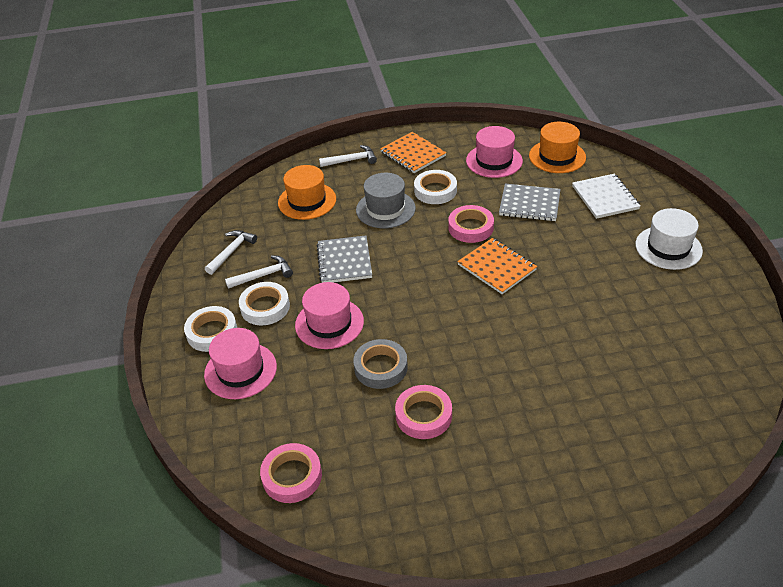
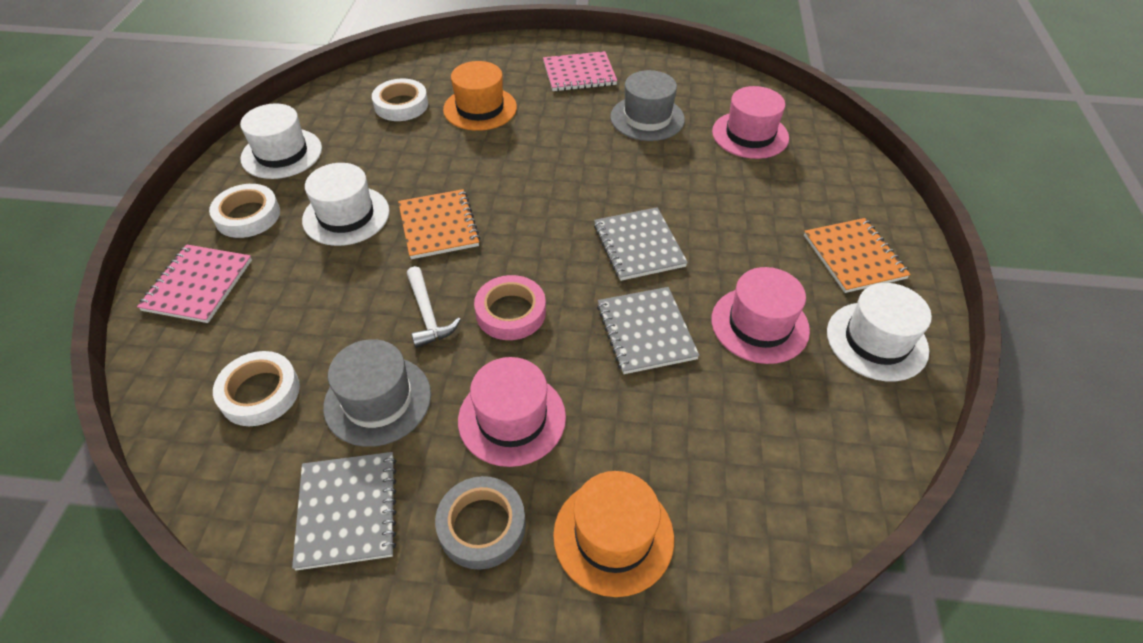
grey hat: 1 -> 2
grey notebook: 2 -> 3
pink notebook: 0 -> 2
pink tape: 3 -> 1
white hammer: 3 -> 1
white hat: 1 -> 3
white notebook: 1 -> 0

